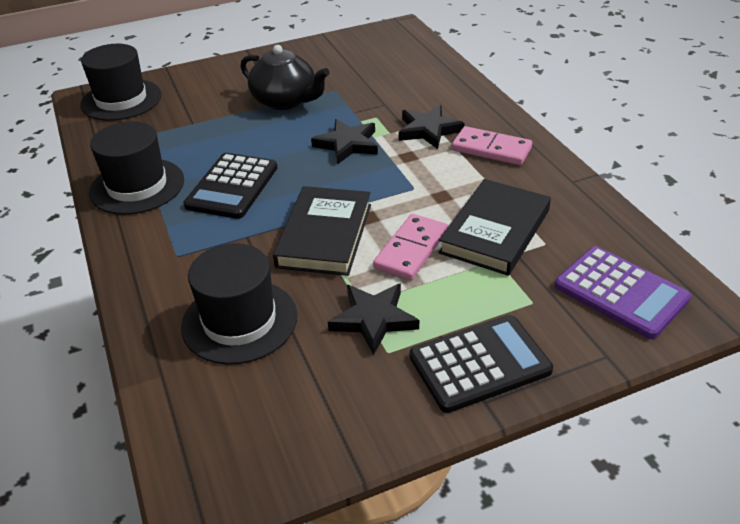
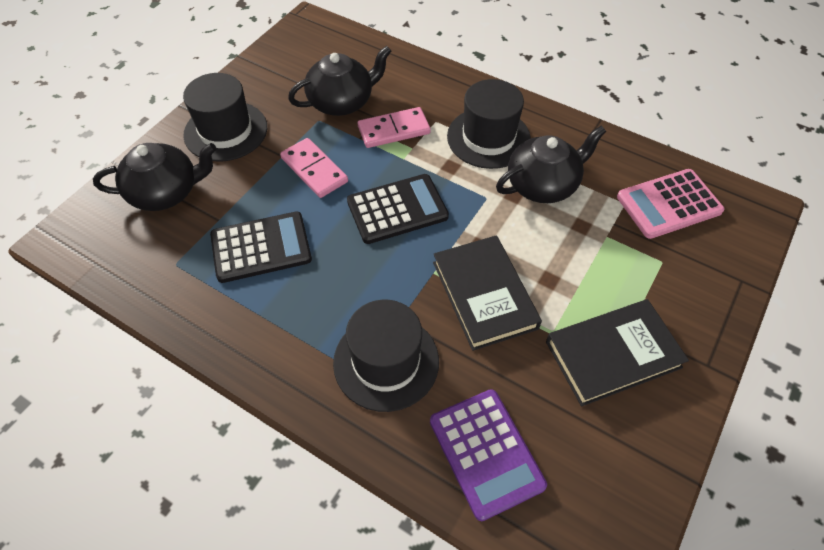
black star: 3 -> 0
black teapot: 1 -> 3
pink calculator: 0 -> 1

